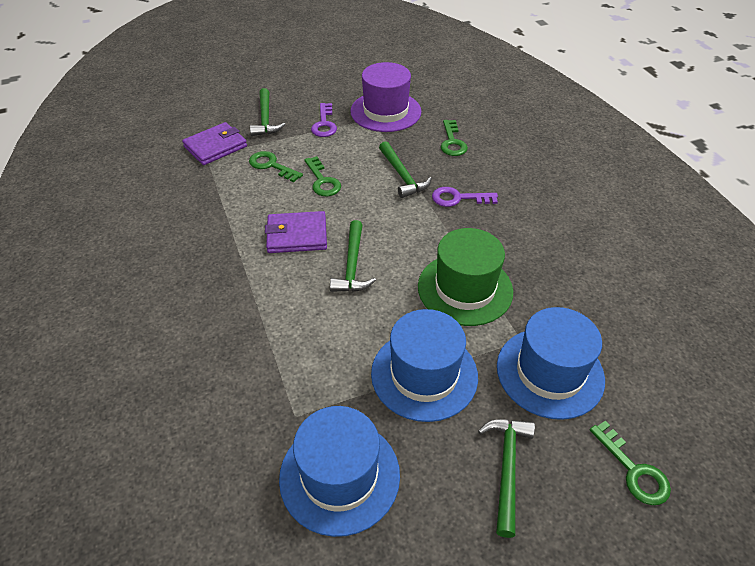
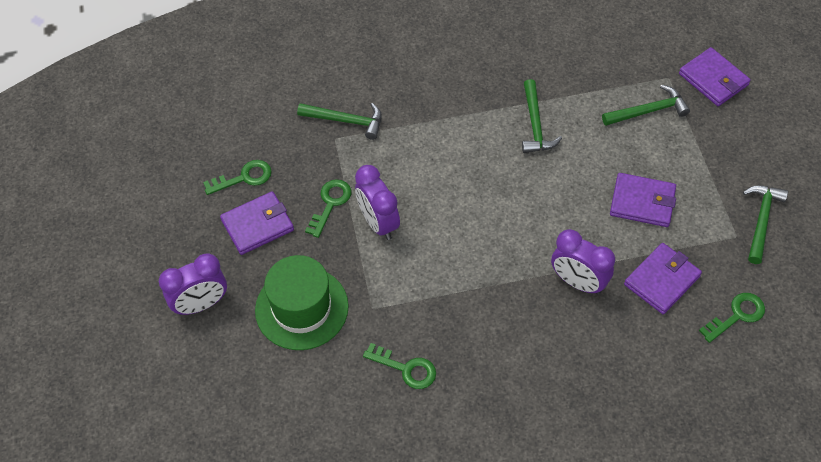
blue hat: 3 -> 0
purple clock: 0 -> 3
purple hat: 1 -> 0
purple key: 2 -> 0
purple wallet: 2 -> 4

